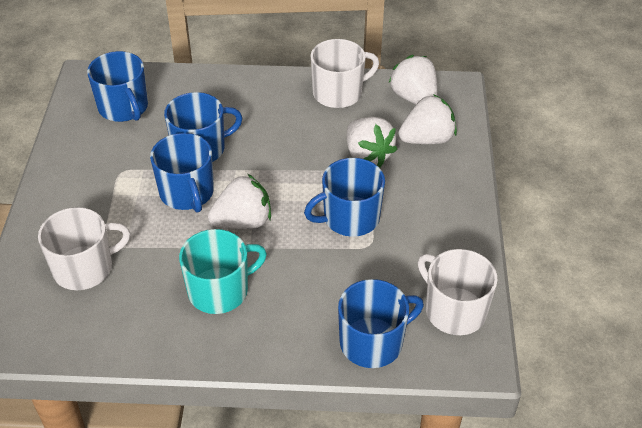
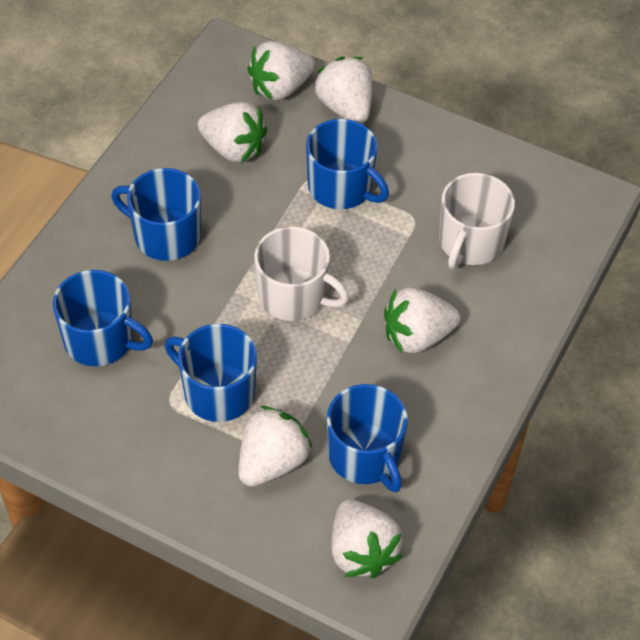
turquoise mug: 1 -> 0
white mug: 3 -> 2
white strawberry: 4 -> 6

